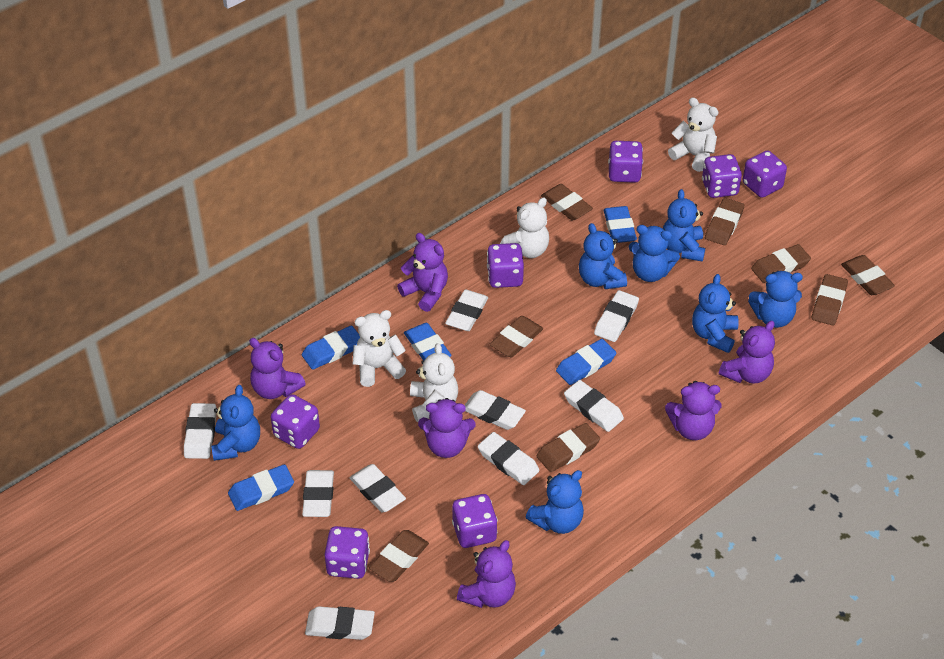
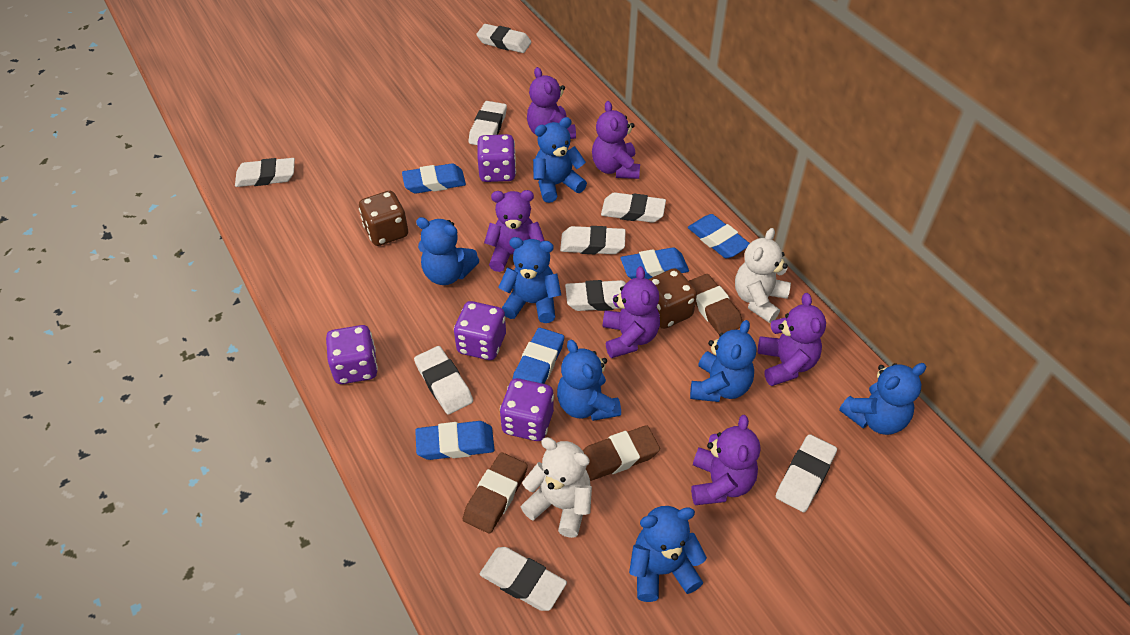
brown dice: 0 -> 2
brown eraser: 8 -> 3
purple dice: 7 -> 4
white teddy bear: 4 -> 2

